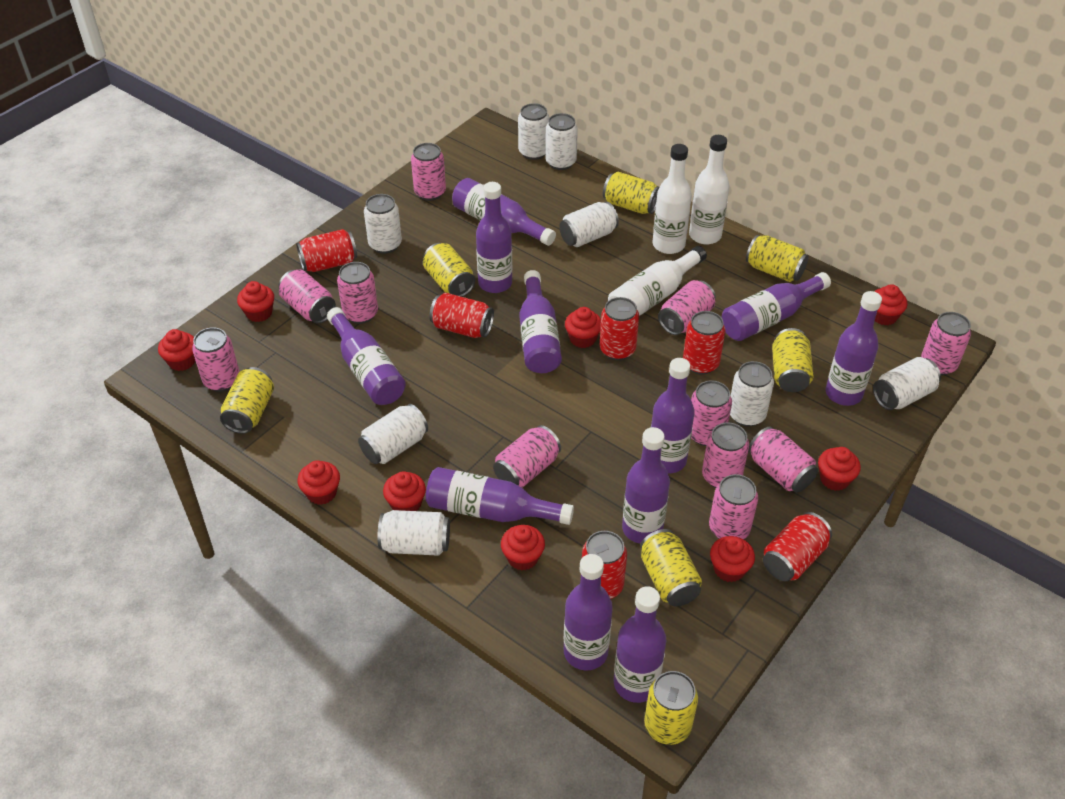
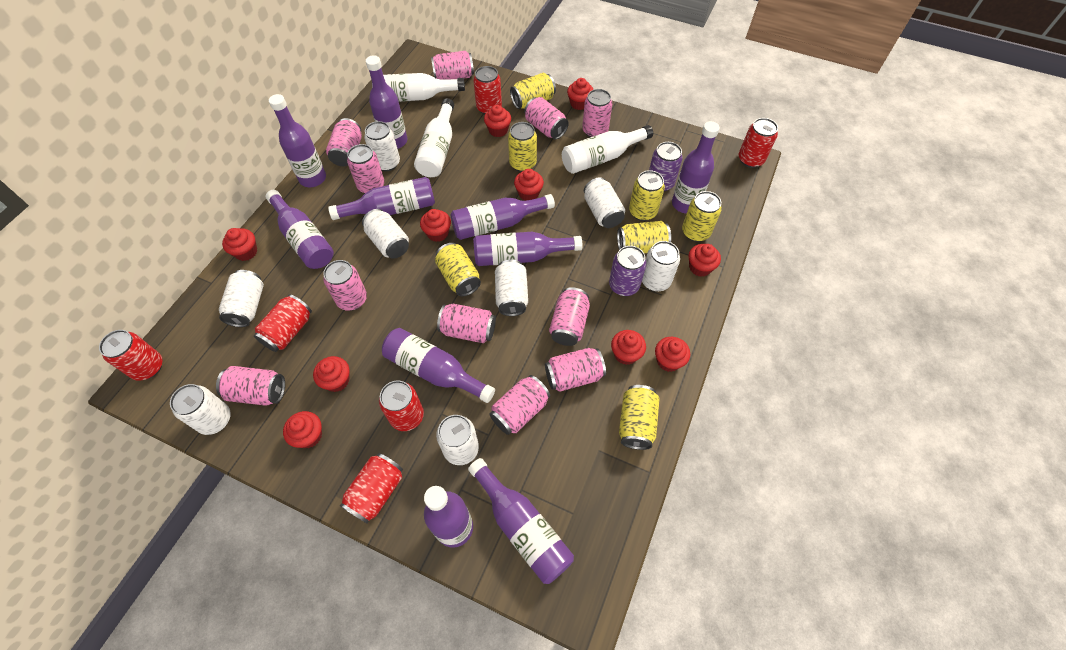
purple bottle: 11 -> 10
purple can: 0 -> 2
red cupcake: 9 -> 10

